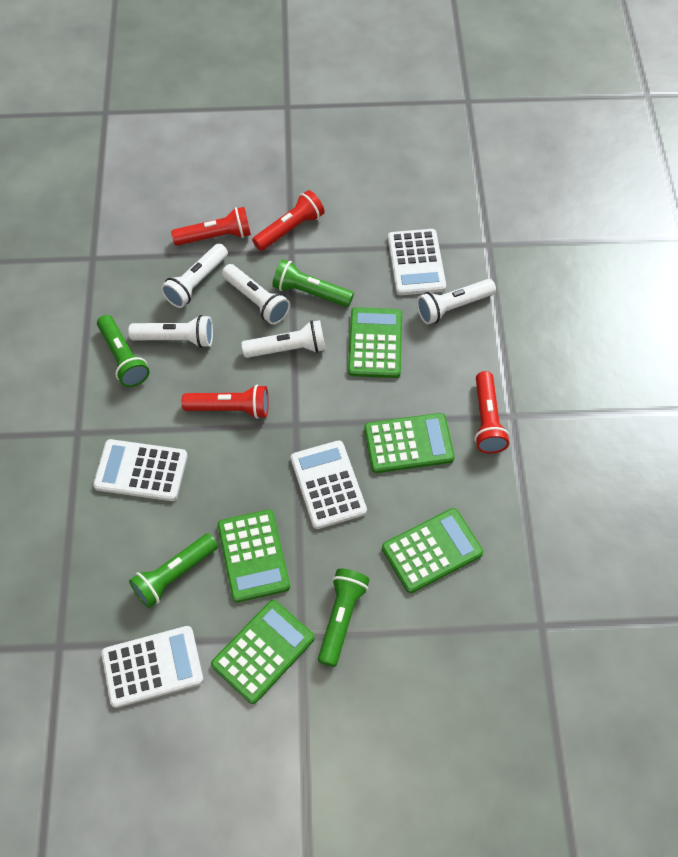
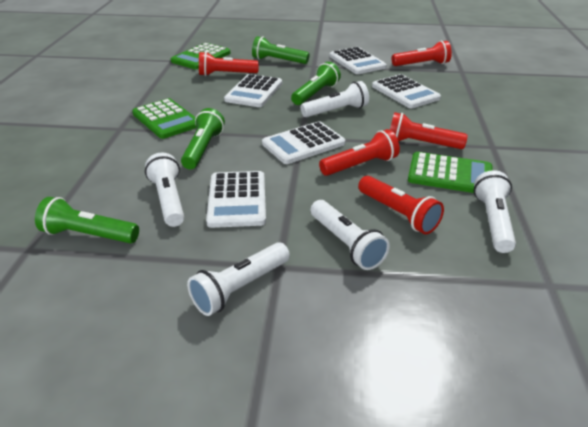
green calculator: 5 -> 3
red flashlight: 4 -> 5
white calculator: 4 -> 5

